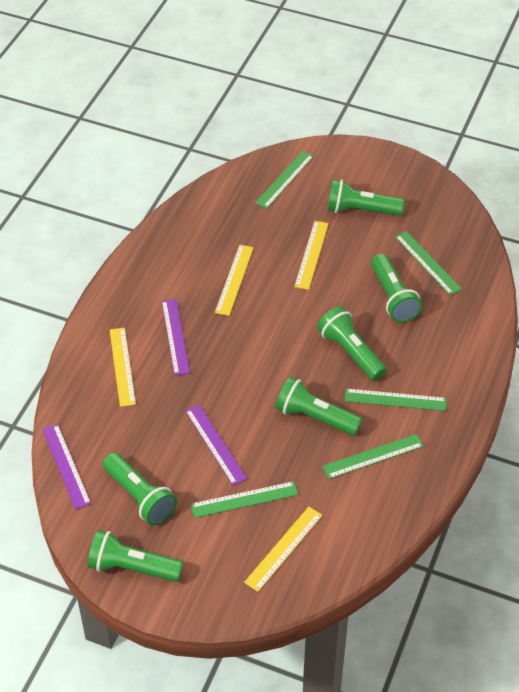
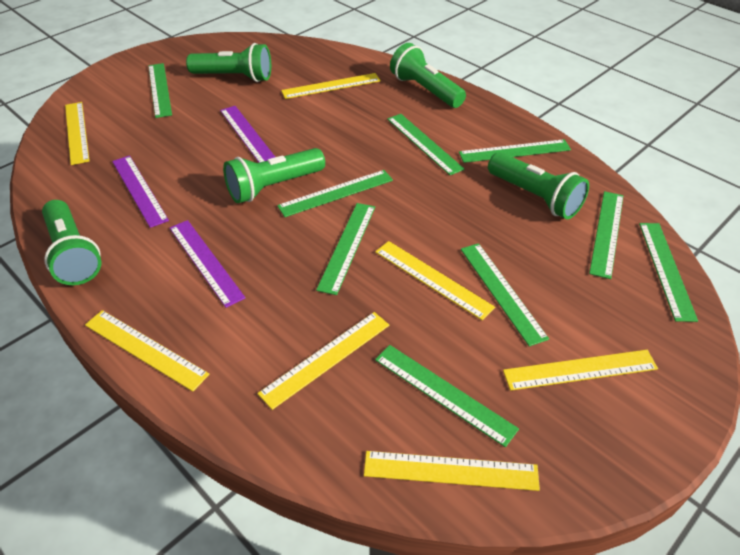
green flashlight: 6 -> 5
green ruler: 5 -> 9
yellow ruler: 4 -> 7

